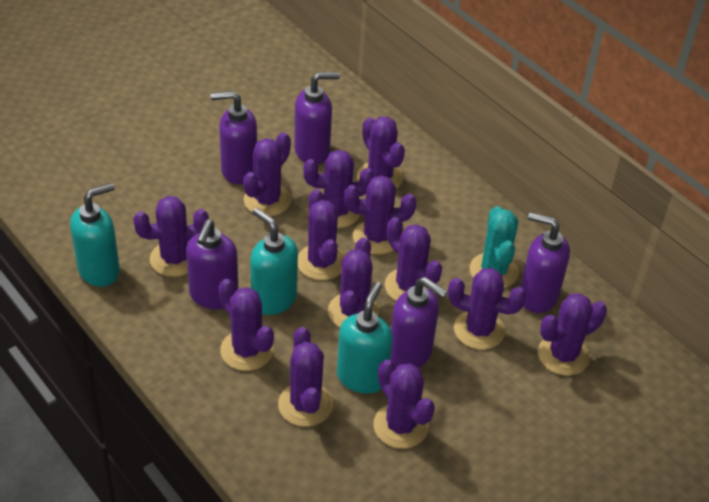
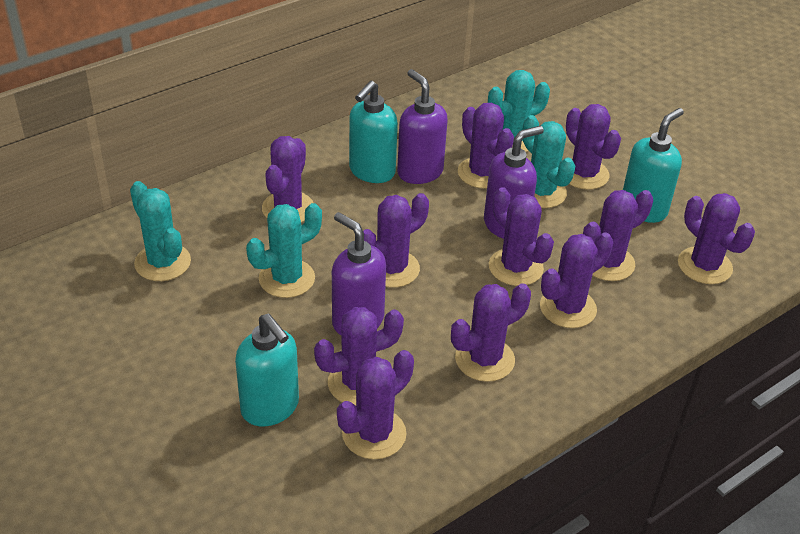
purple cactus: 13 -> 11
purple soap dispenser: 5 -> 3
turquoise cactus: 1 -> 4

